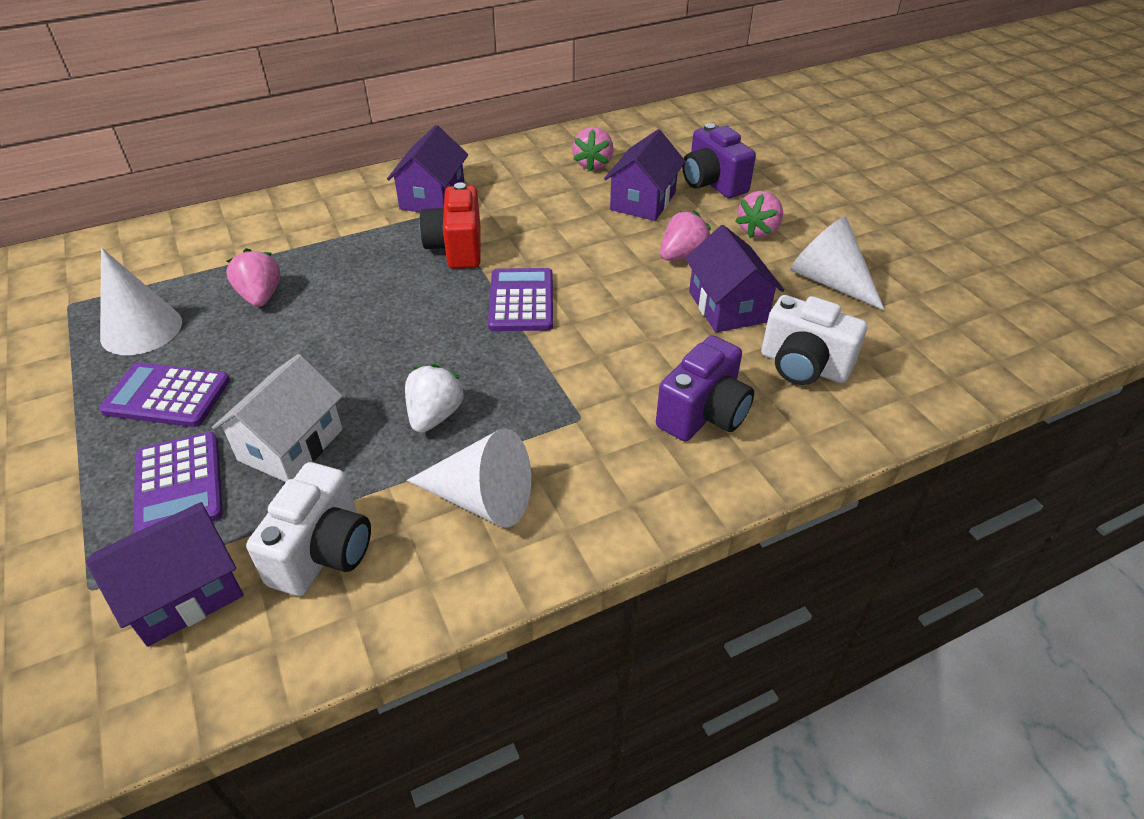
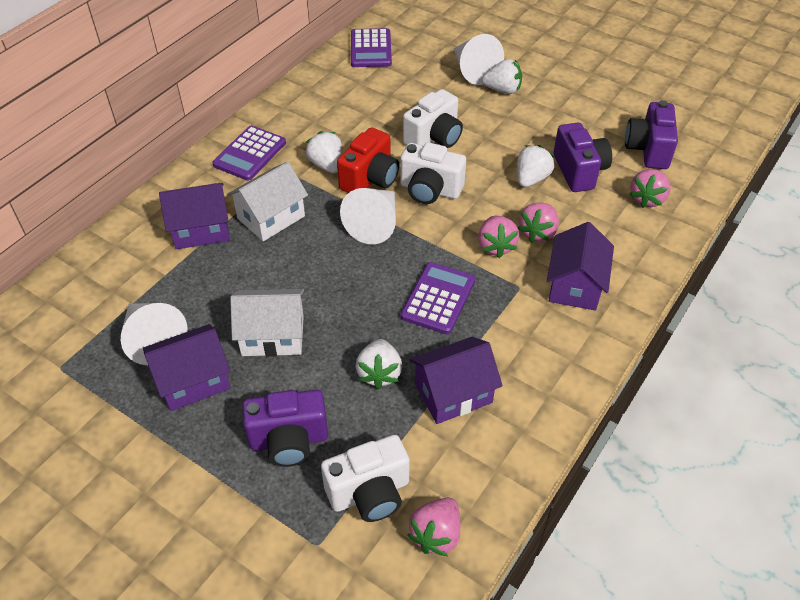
purple camera: 2 -> 3
white camera: 2 -> 3
white house: 1 -> 2
white strawberry: 1 -> 4

